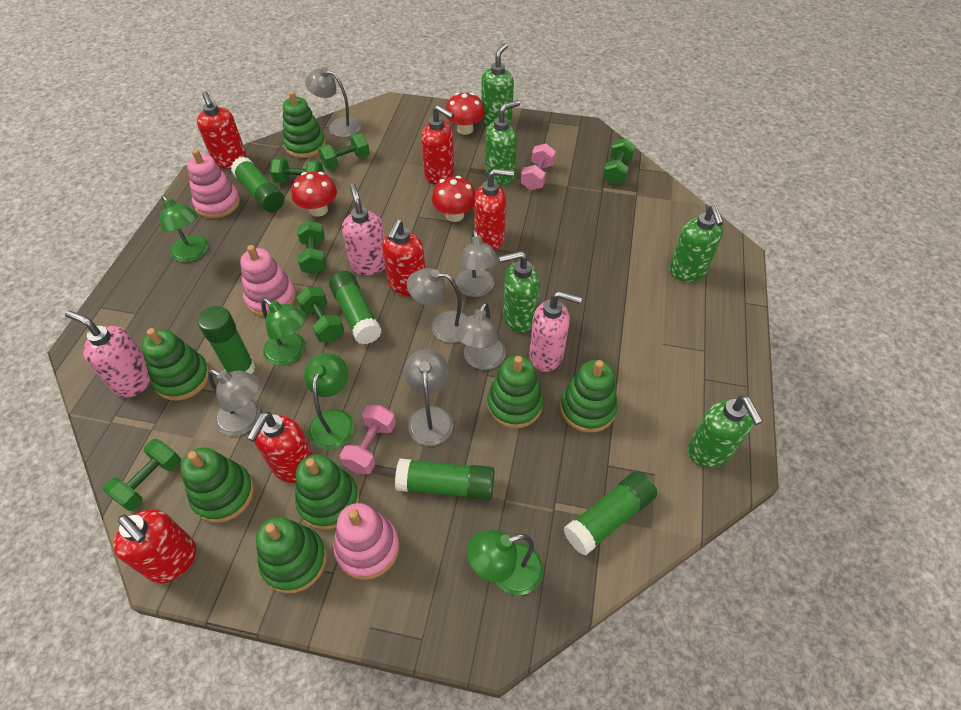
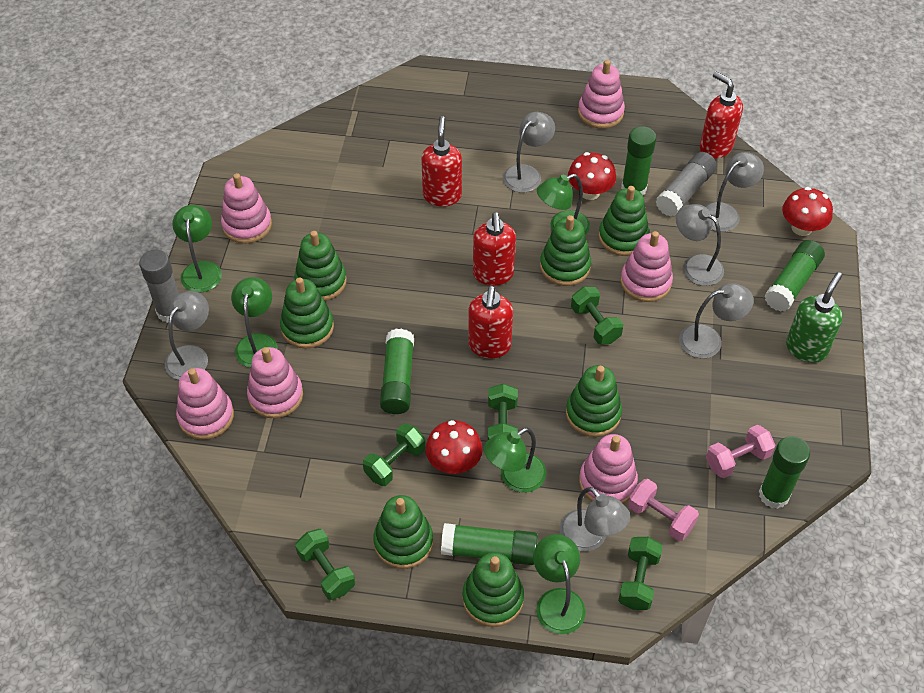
green dumbbell: 6 -> 5
green lamp: 4 -> 5
green soap dispenser: 5 -> 1
grey glue stick: 0 -> 2
pink soap dispenser: 3 -> 0
pink stacking toy: 3 -> 6
red soap dispenser: 6 -> 4

